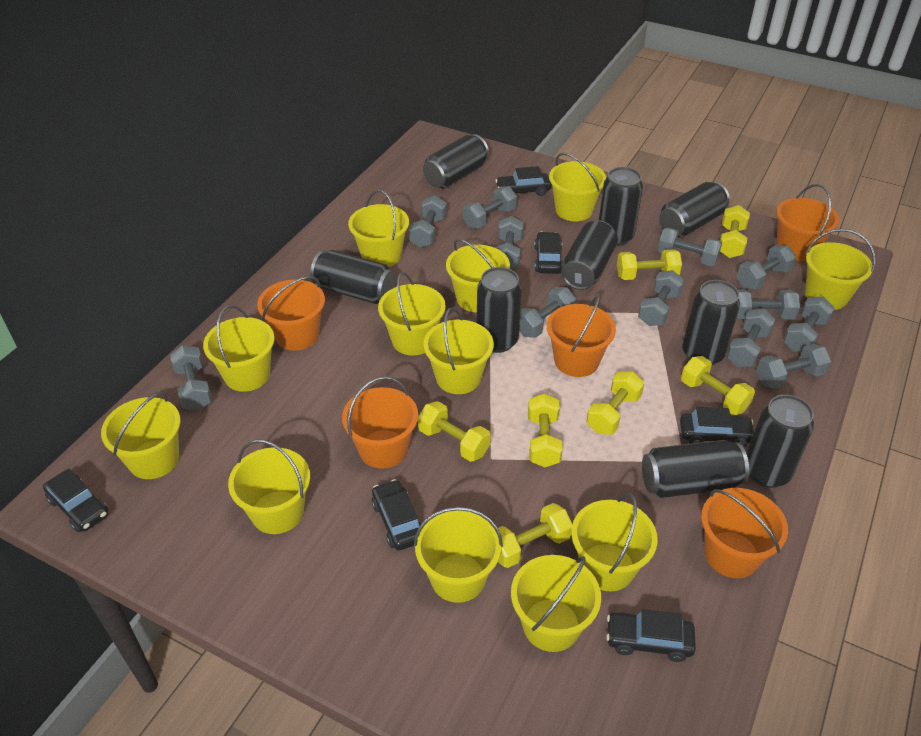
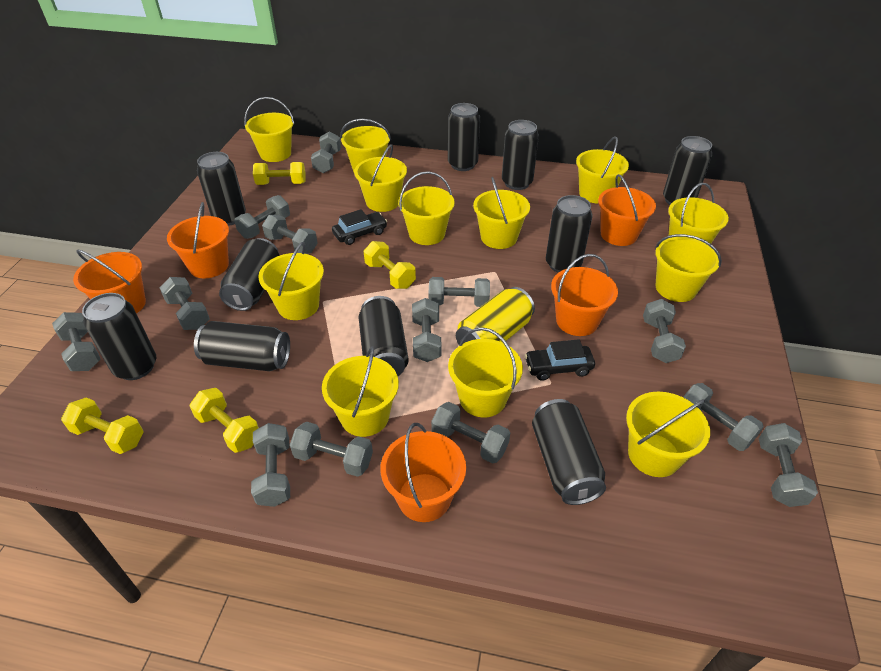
black can: 9 -> 10
black car: 6 -> 2
grey dumbbell: 12 -> 13
yellow can: 0 -> 1
yellow dumbbell: 7 -> 4

